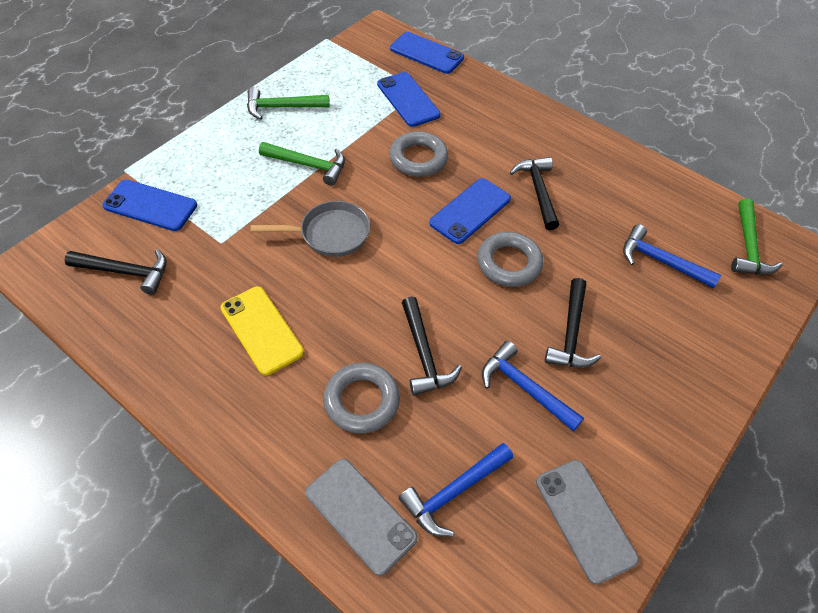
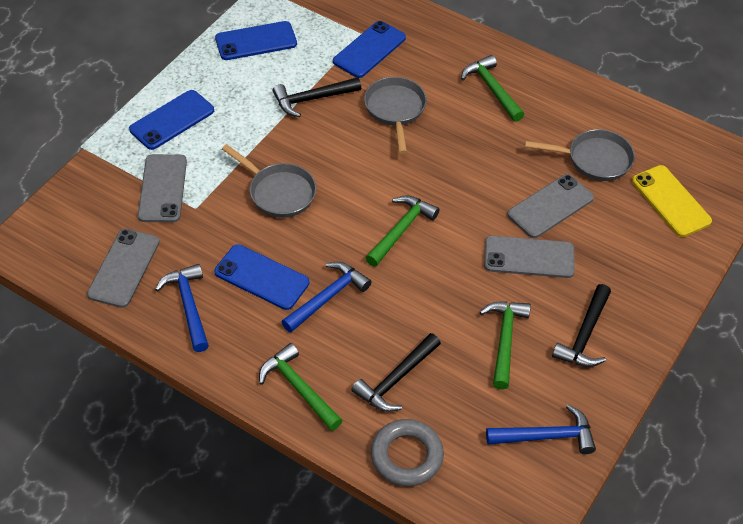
black hammer: 4 -> 3
green hammer: 3 -> 4
grey pan: 1 -> 3
grey phone: 2 -> 4
grey ring: 3 -> 1

